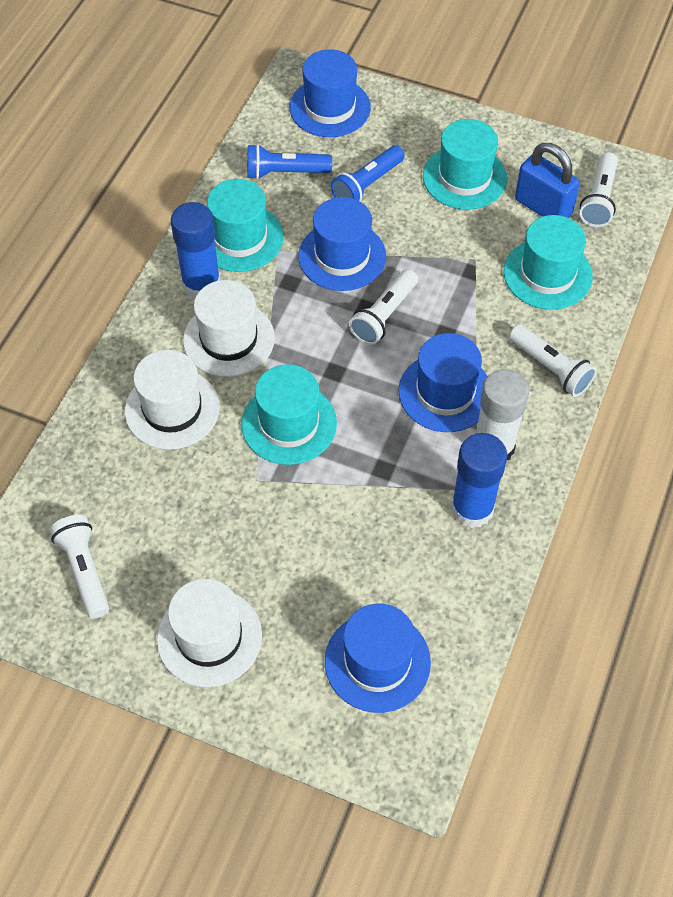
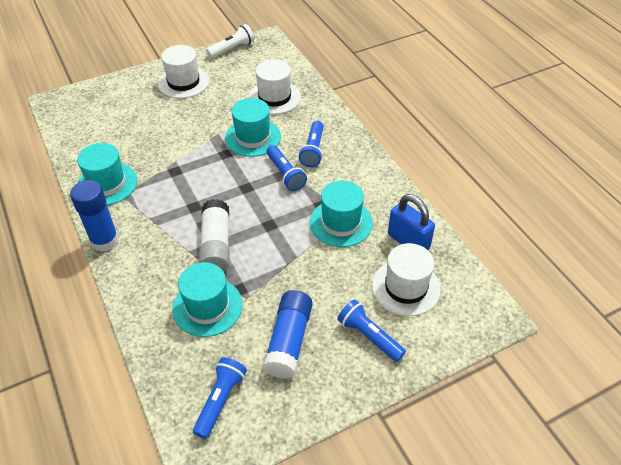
blue flashlight: 2 -> 4
blue hat: 4 -> 0
white flashlight: 4 -> 1

